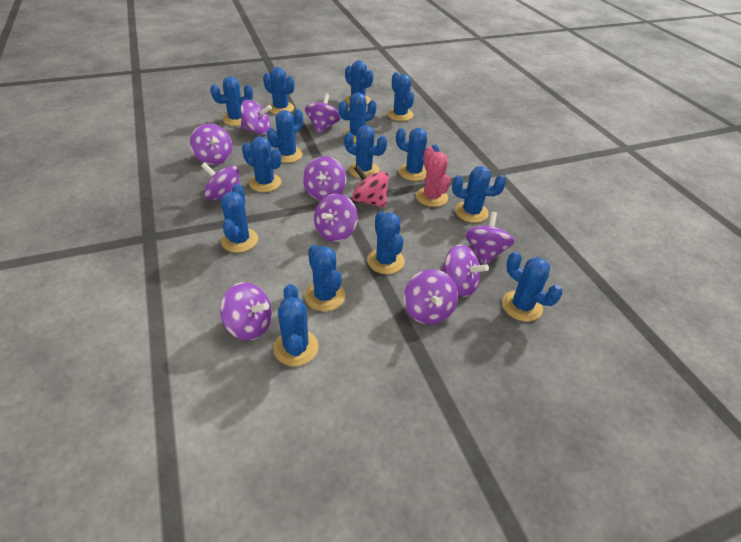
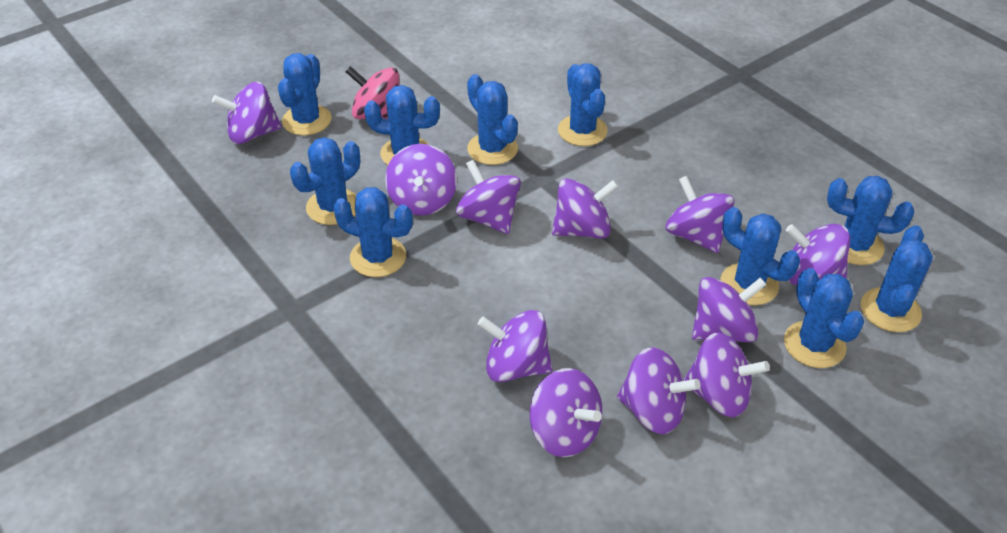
blue cactus: 15 -> 10
pink cactus: 1 -> 0
purple spinning top: 10 -> 11

